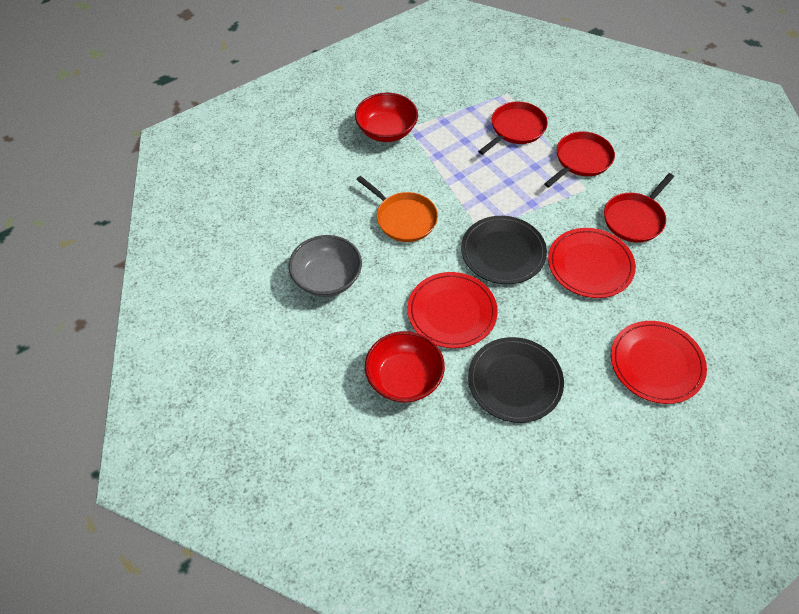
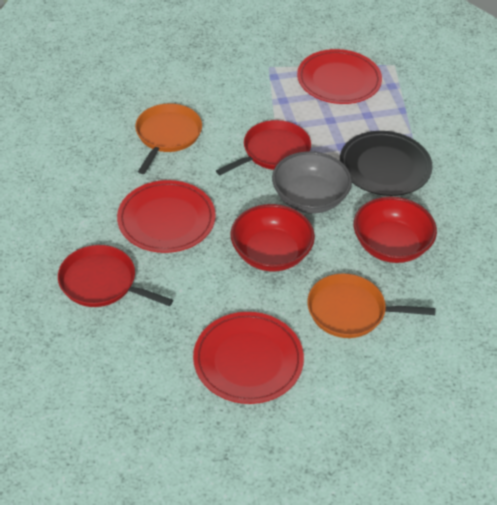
black plate: 2 -> 1
orange pan: 1 -> 2
red pan: 3 -> 2

